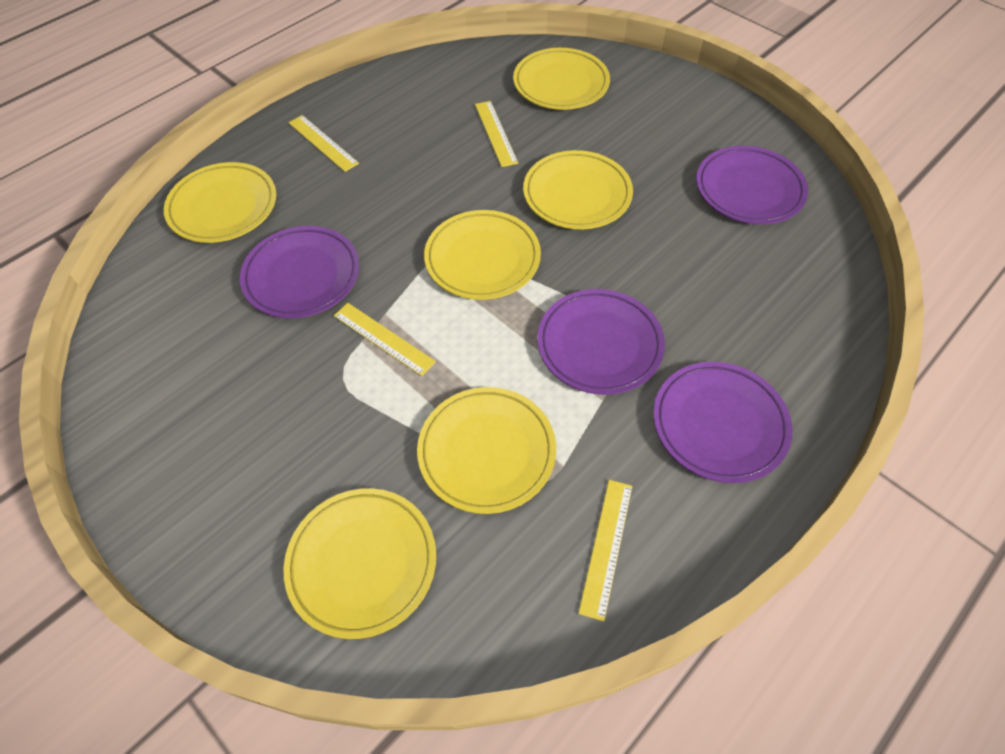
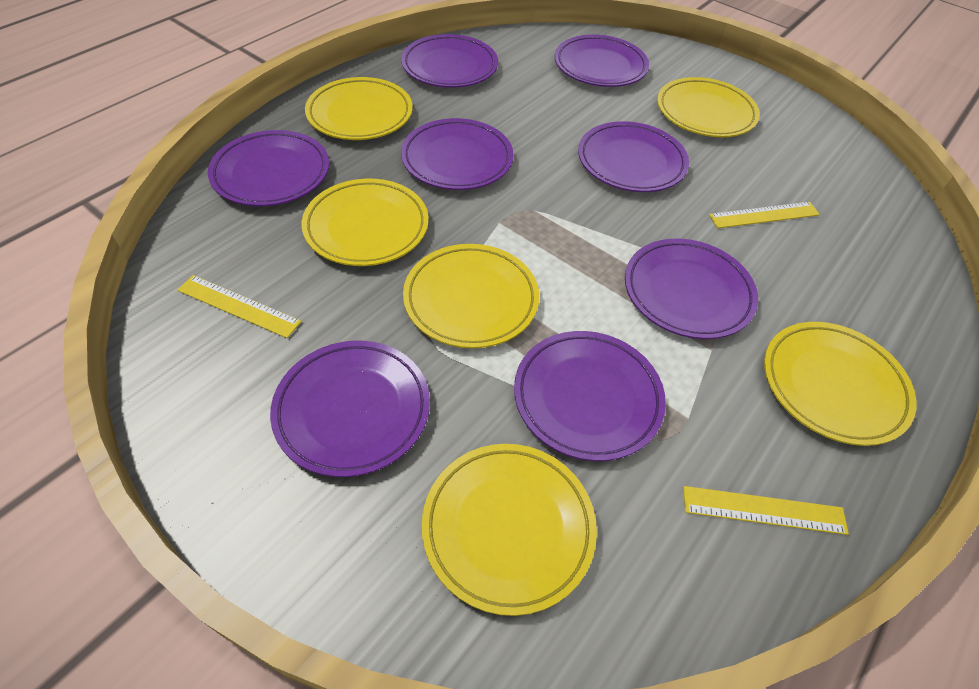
purple plate: 4 -> 8
yellow ruler: 4 -> 3

